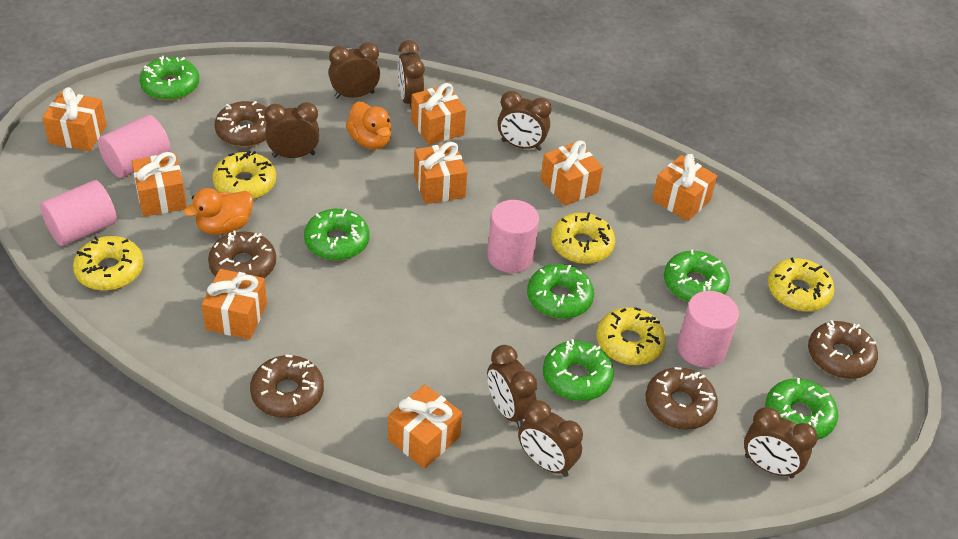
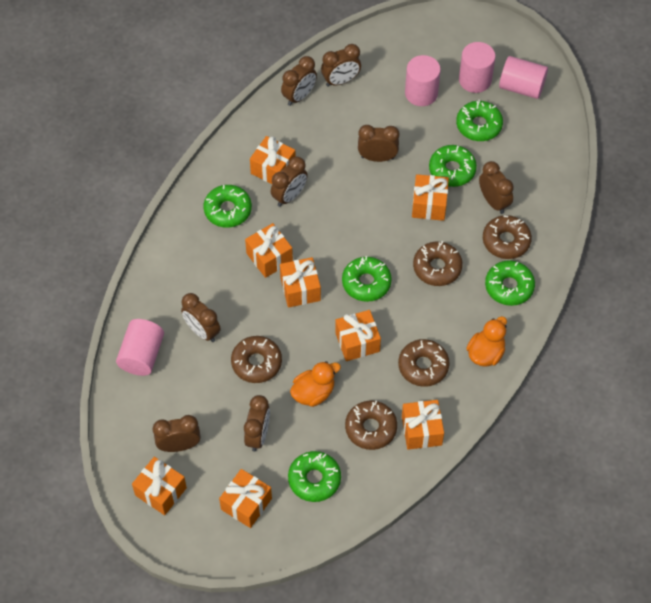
brown clock: 7 -> 8
yellow donut: 5 -> 0

